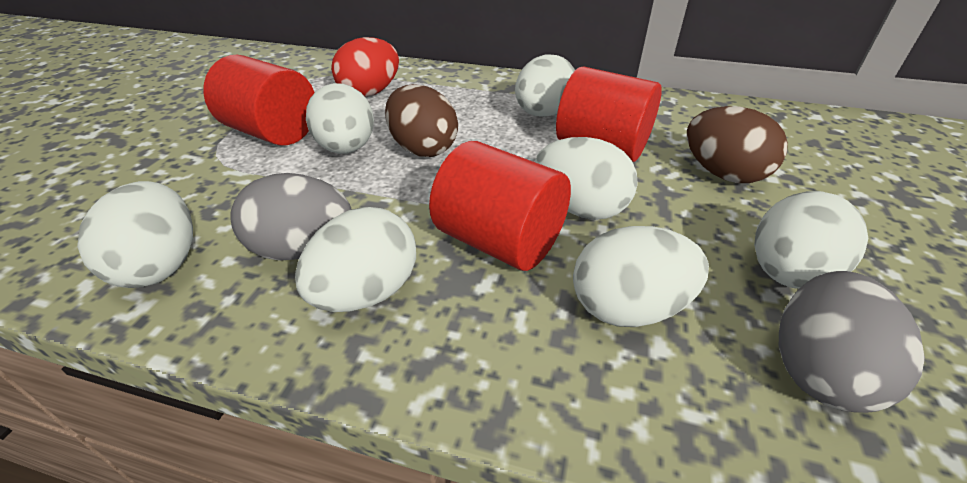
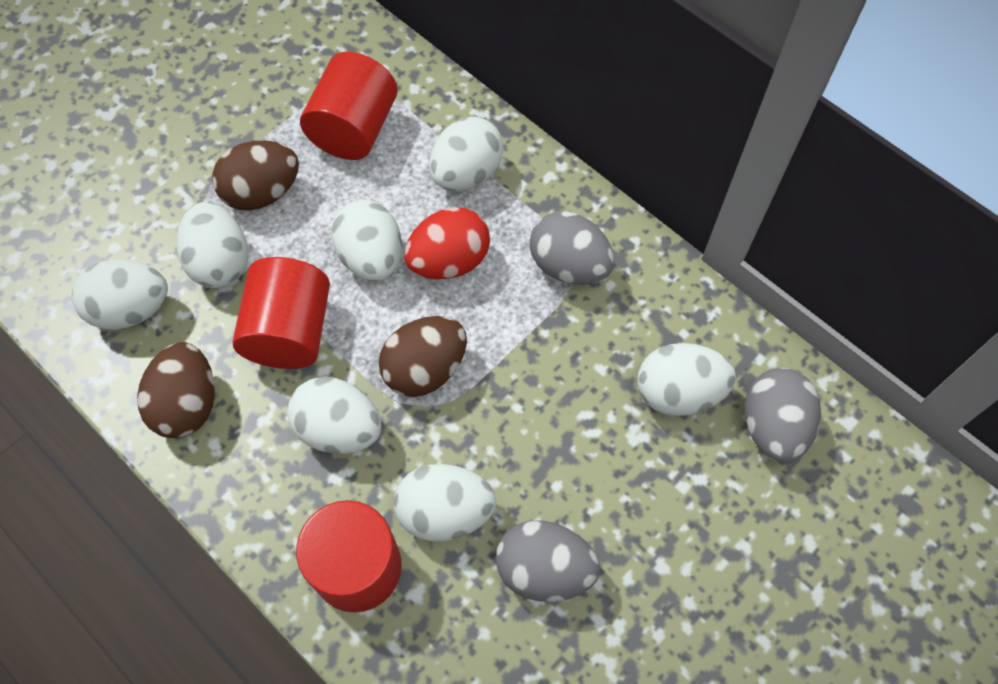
brown egg: 2 -> 3
grey egg: 2 -> 3

